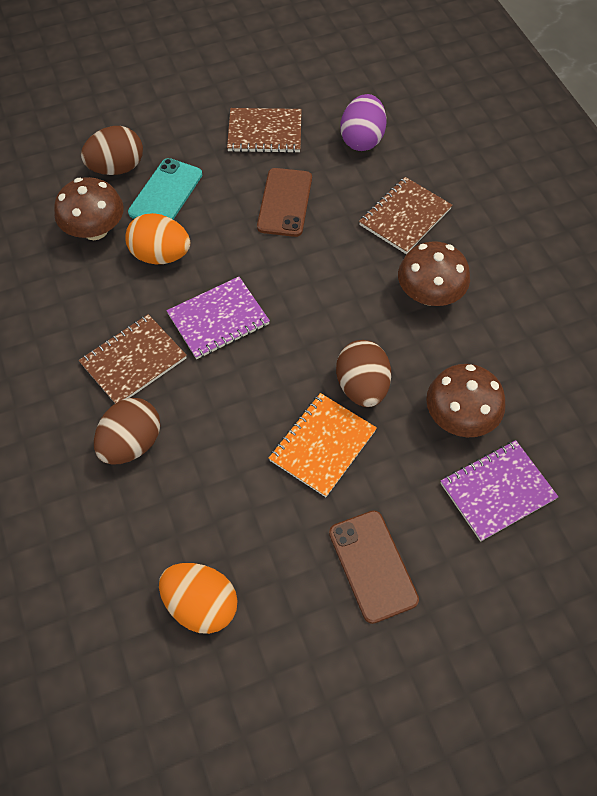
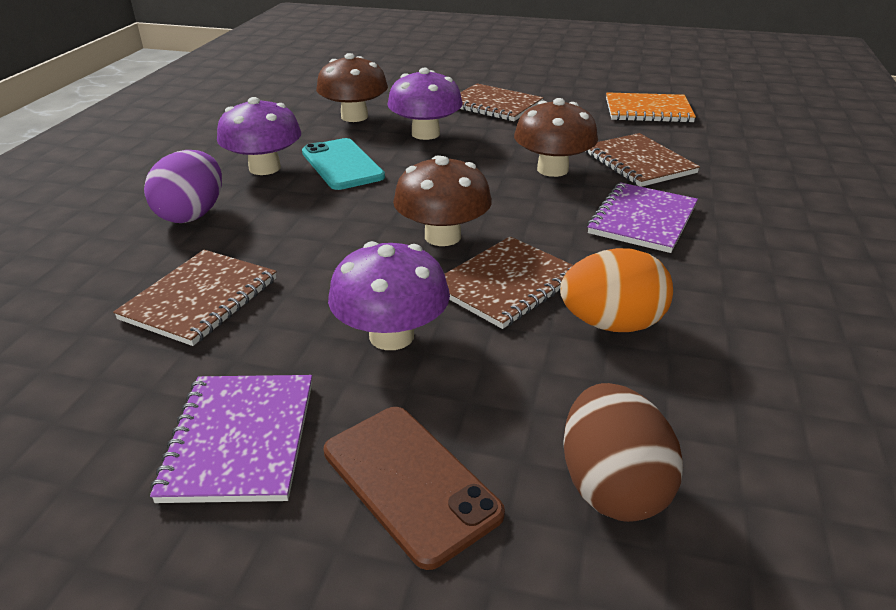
brown egg: 3 -> 1
brown notebook: 3 -> 4
brown phone: 2 -> 1
orange egg: 2 -> 1
purple mushroom: 0 -> 3

